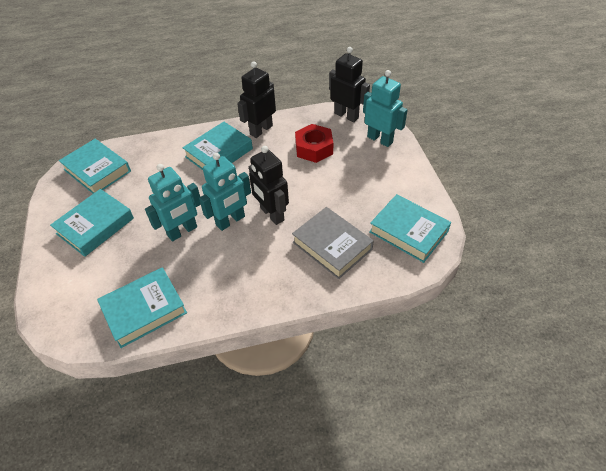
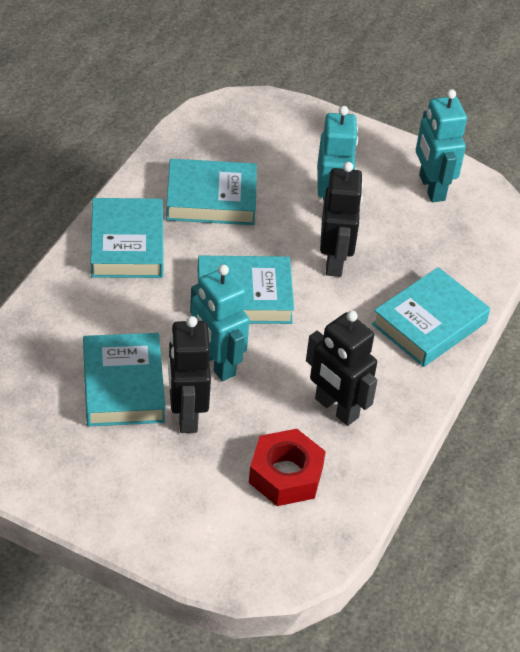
grey book: 1 -> 0

